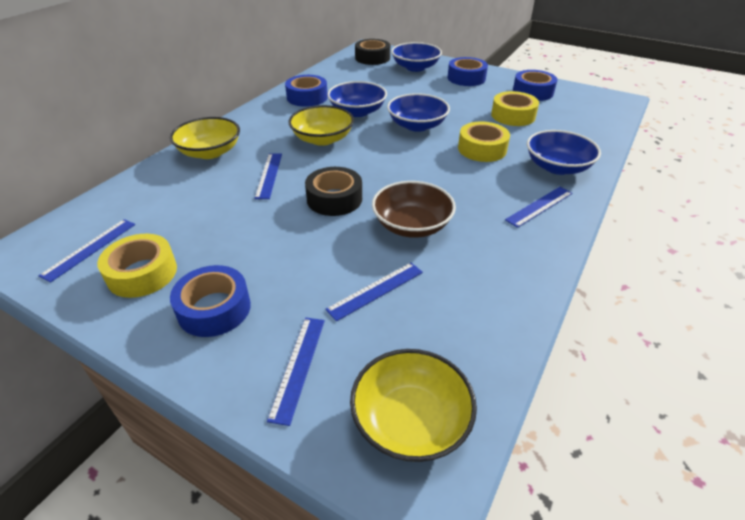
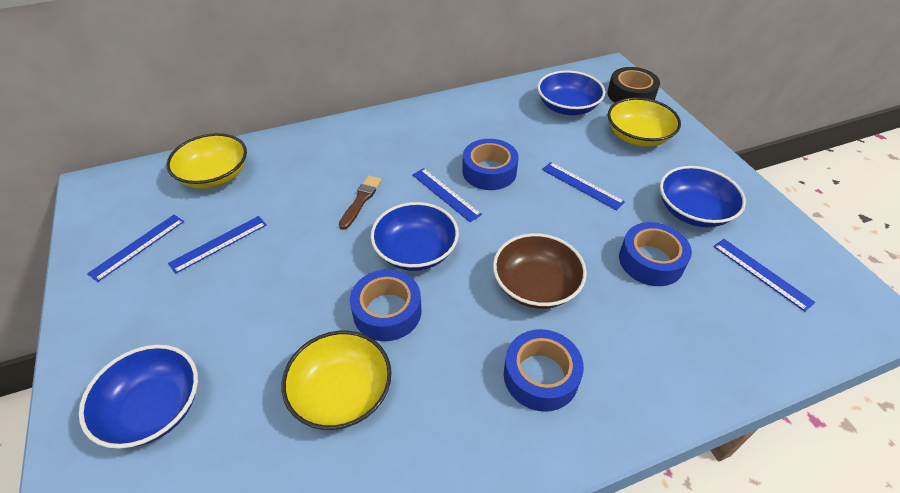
black tape: 2 -> 1
brown brush: 0 -> 1
yellow tape: 3 -> 0

